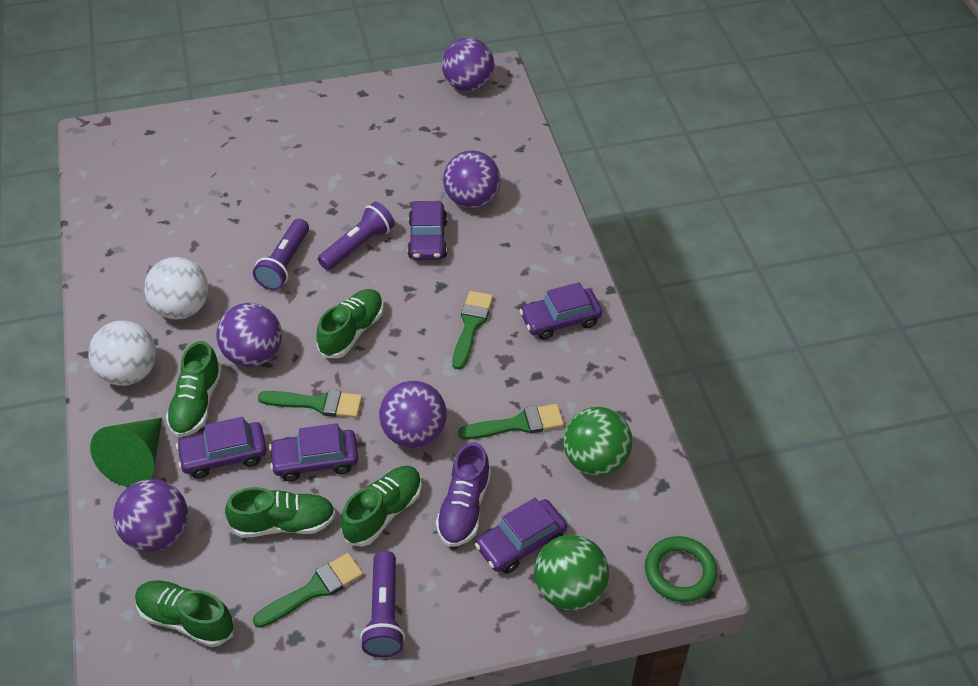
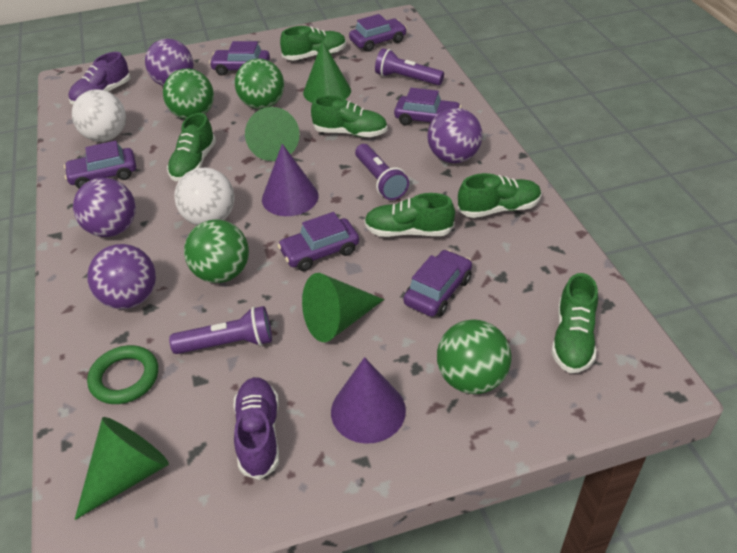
green ball: 2 -> 4
green brush: 4 -> 0
green cone: 1 -> 4
green shoe: 5 -> 6
purple ball: 5 -> 4
purple car: 5 -> 6
purple cone: 0 -> 2
purple shoe: 1 -> 2

